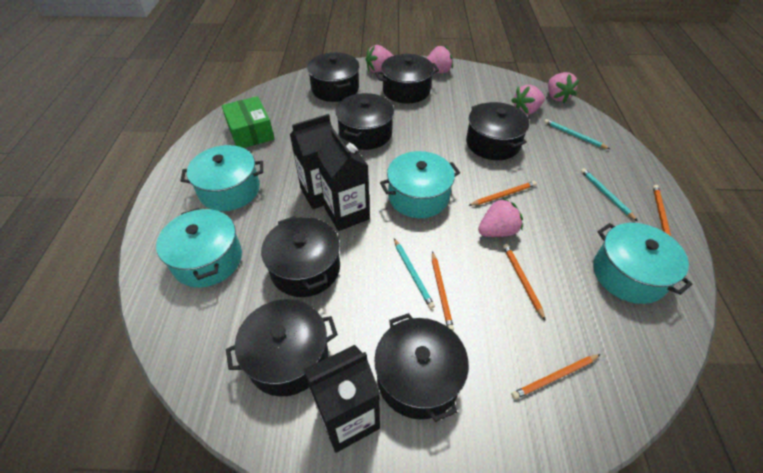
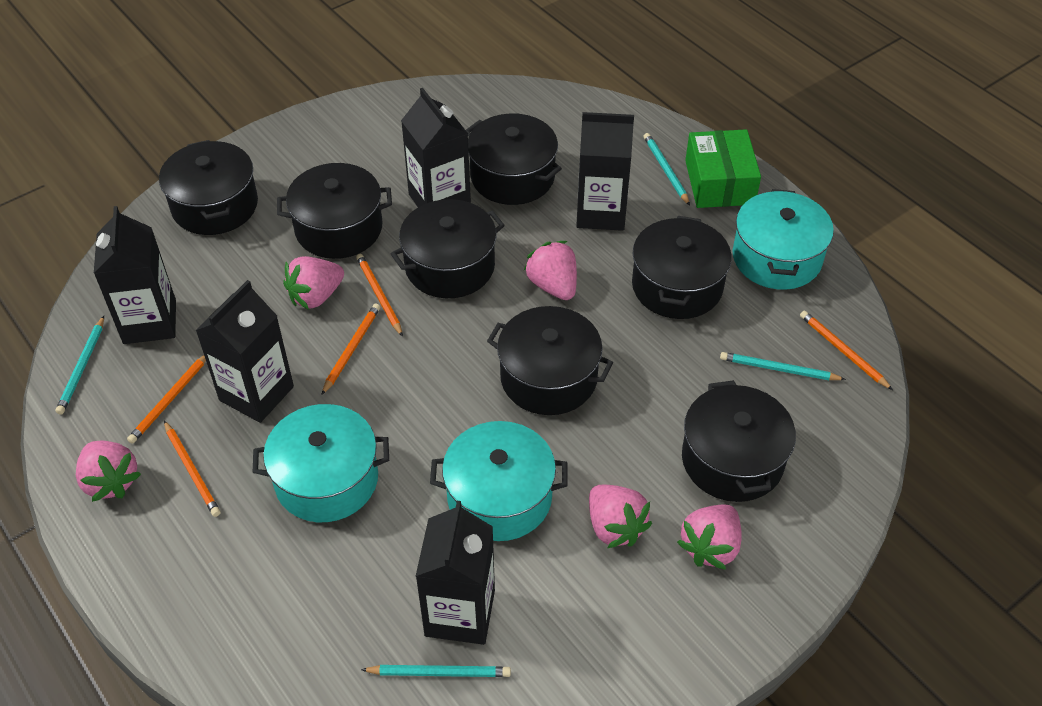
black carton: 3 -> 5
turquoise pencil: 3 -> 4
turquoise pot: 4 -> 3

